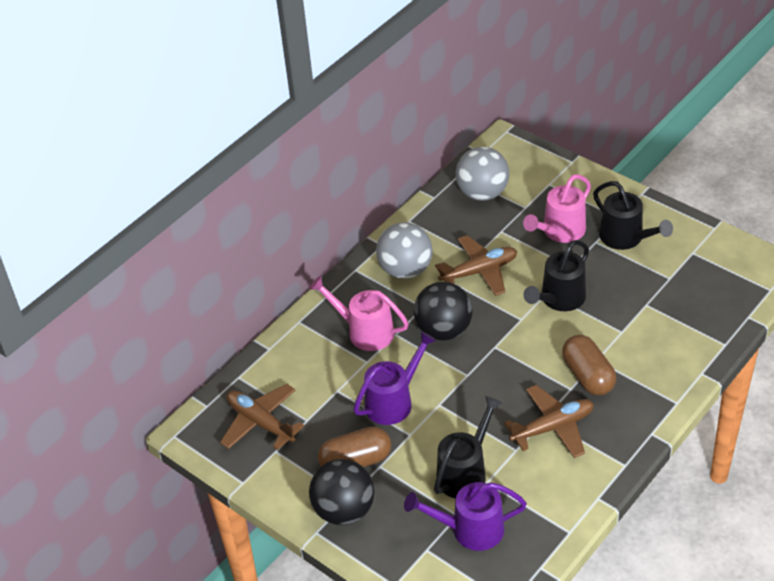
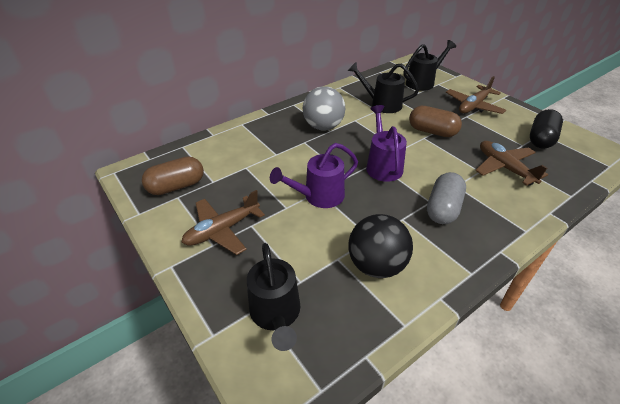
black ball: 2 -> 1
black capsule: 0 -> 1
grey ball: 2 -> 1
grey capsule: 0 -> 1
pink watering can: 2 -> 0

